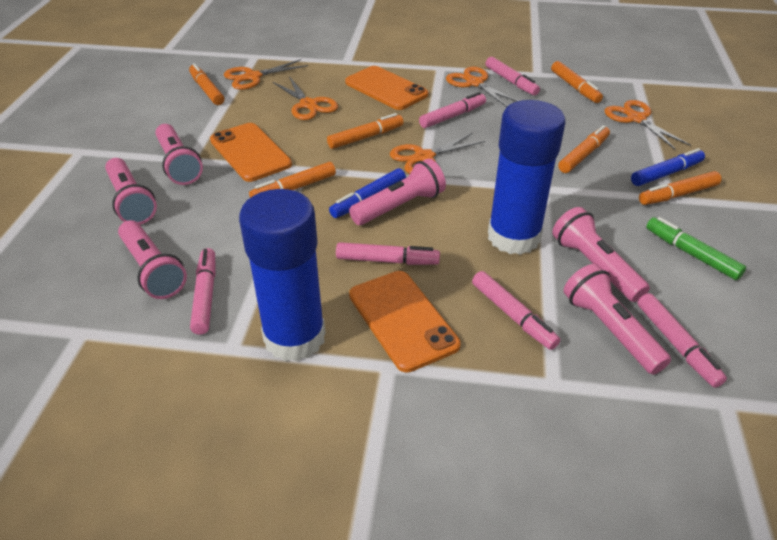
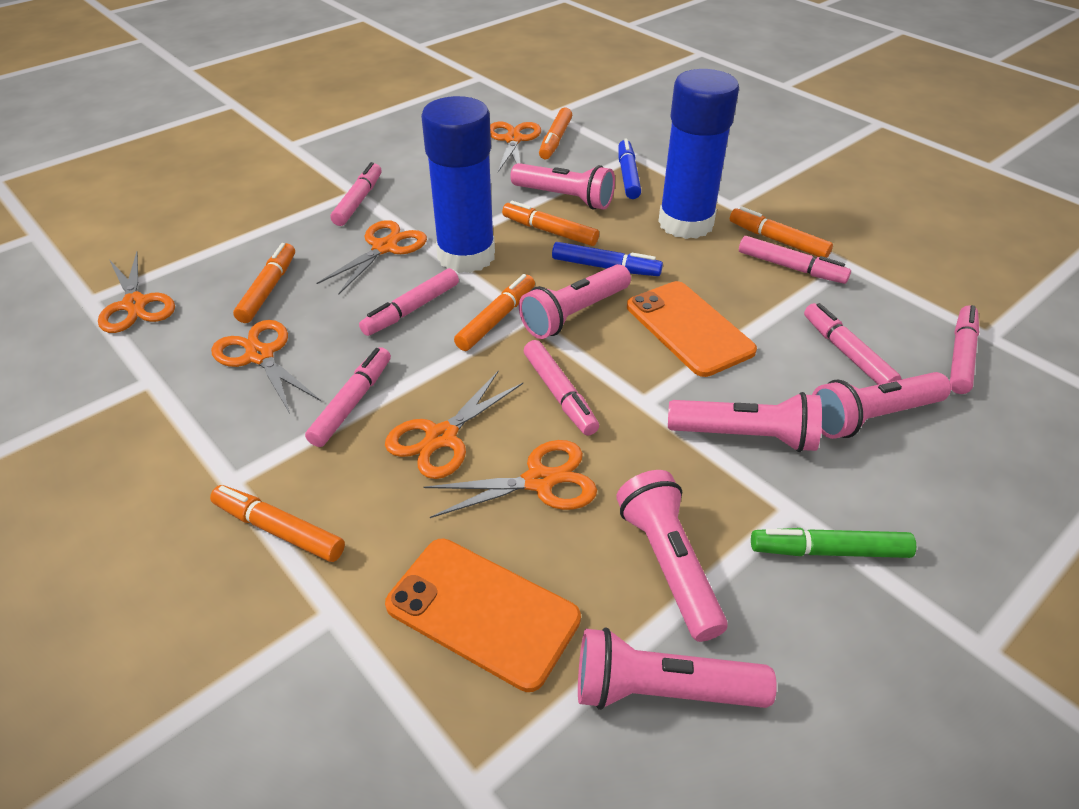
orange phone: 3 -> 2
orange scissors: 5 -> 6
pink marker: 6 -> 7

